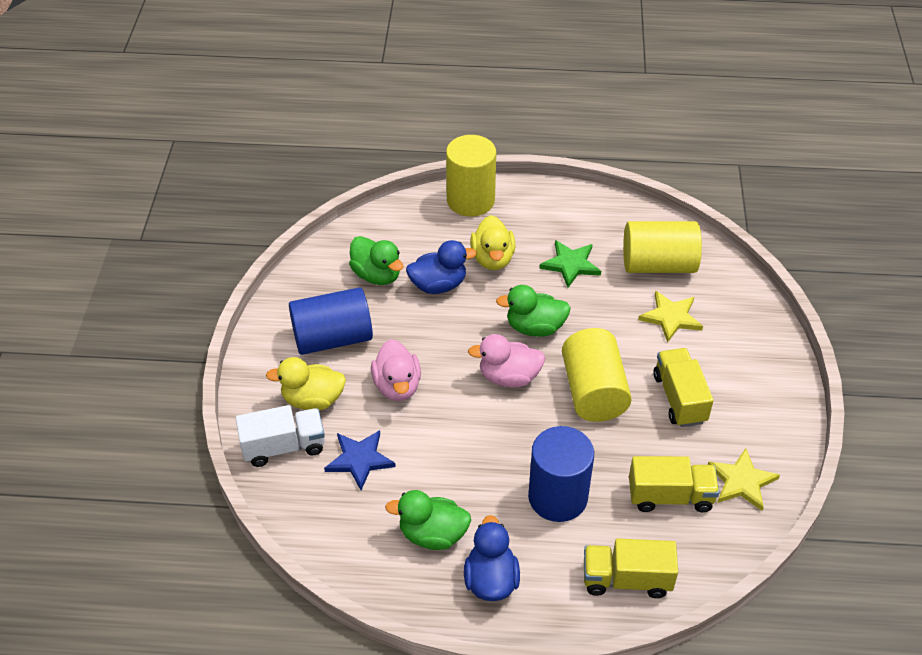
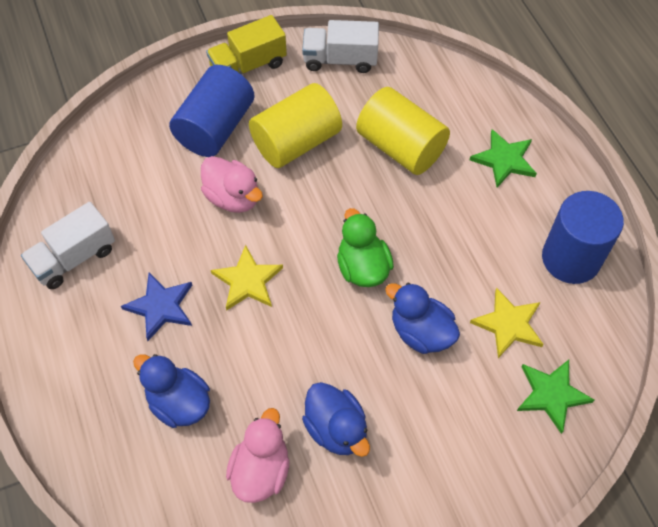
blue duck: 2 -> 3
green duck: 3 -> 1
green star: 1 -> 2
white truck: 1 -> 2
yellow cylinder: 3 -> 2
yellow duck: 2 -> 0
yellow truck: 3 -> 1

